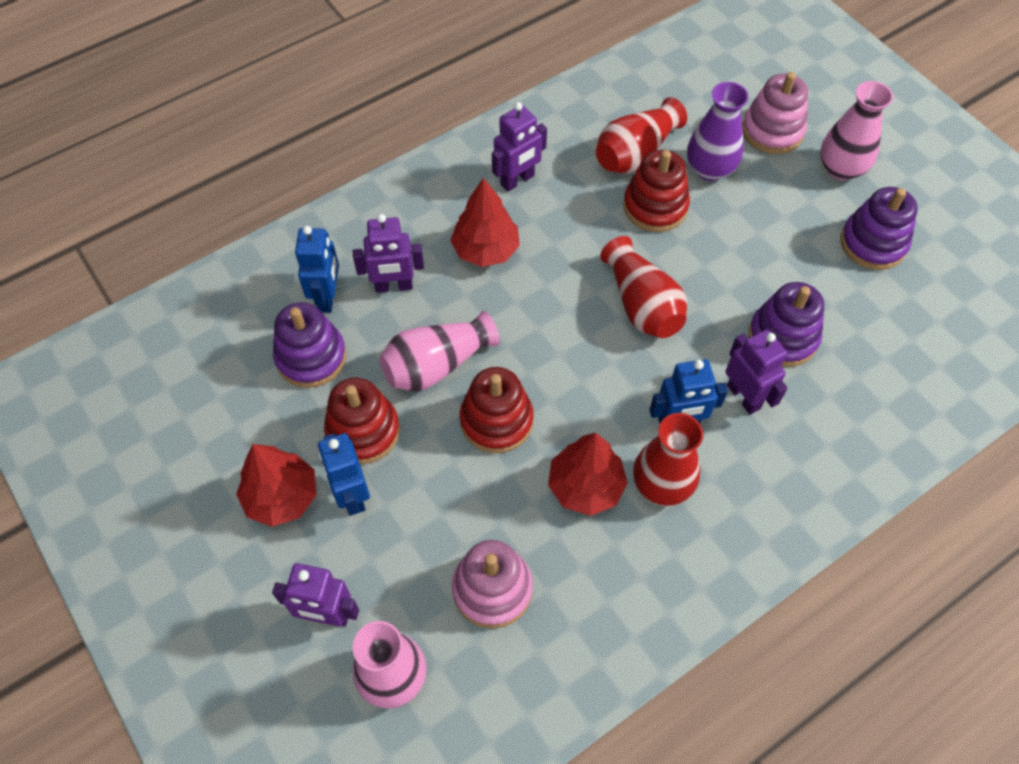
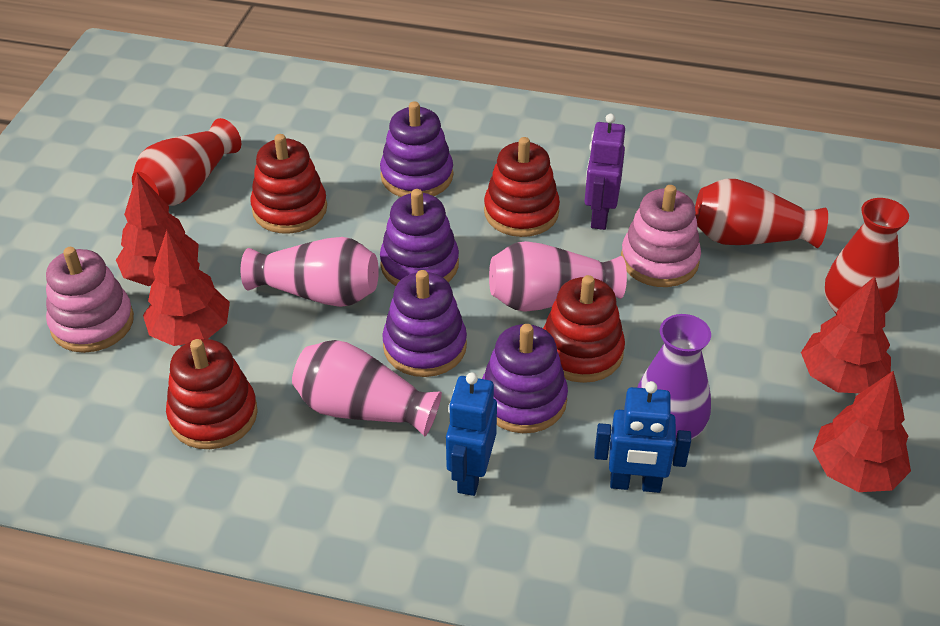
blue robot: 3 -> 2
purple robot: 4 -> 1
purple stacking toy: 3 -> 4
red stacking toy: 3 -> 4
red tree: 3 -> 4

